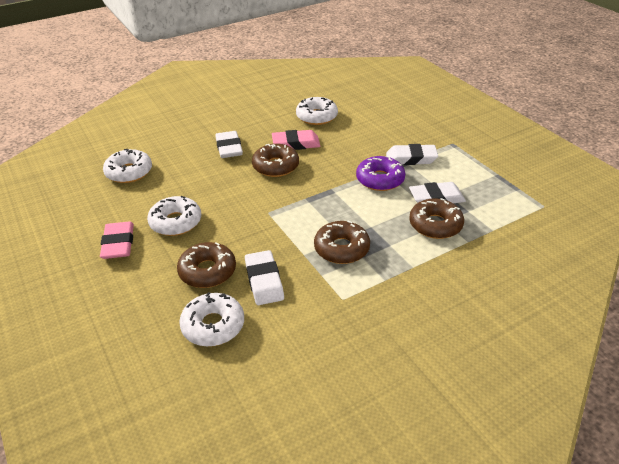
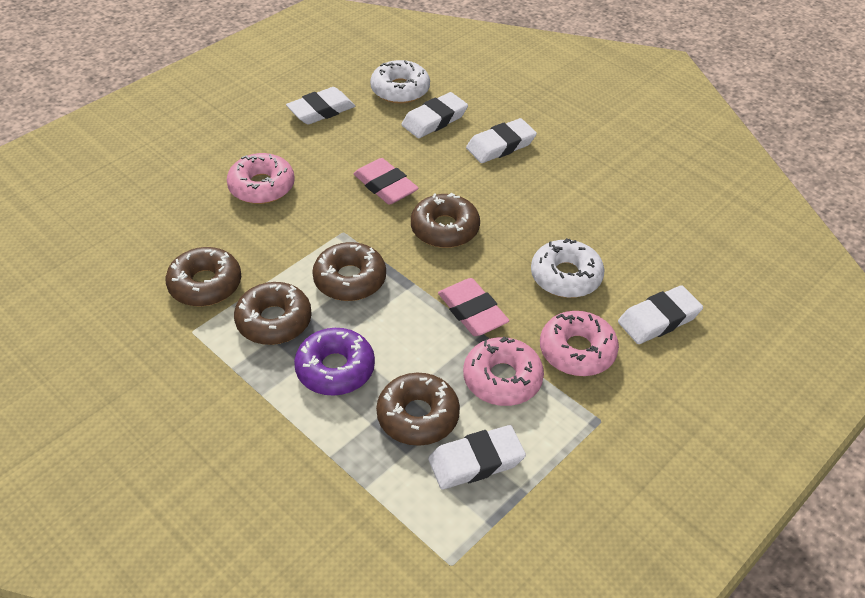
brown donut: 4 -> 5
pink donut: 0 -> 3
white donut: 4 -> 2
white eraser: 4 -> 5

